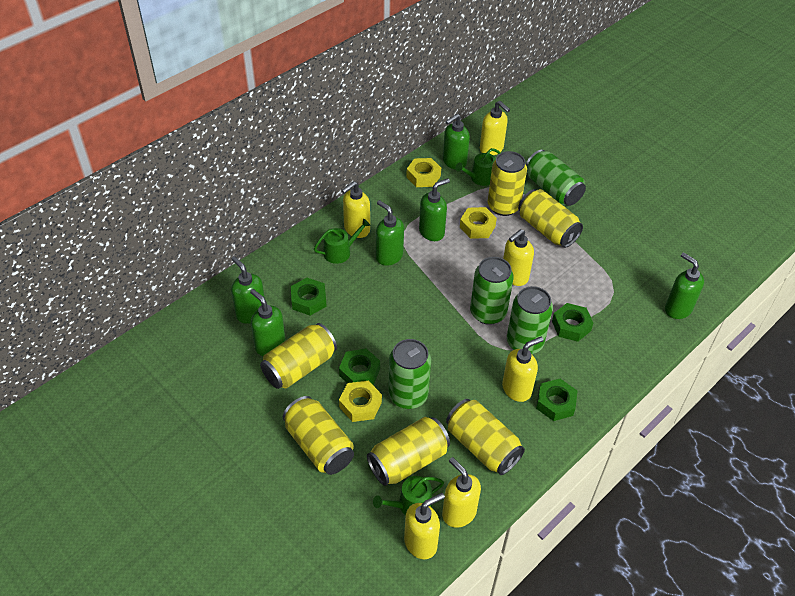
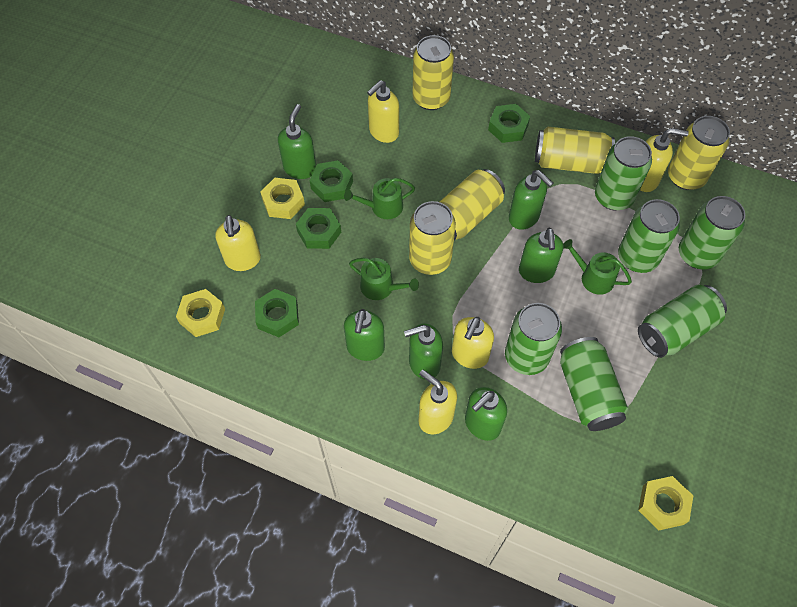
green can: 4 -> 6
yellow can: 6 -> 5
yellow soap dispenser: 6 -> 5

